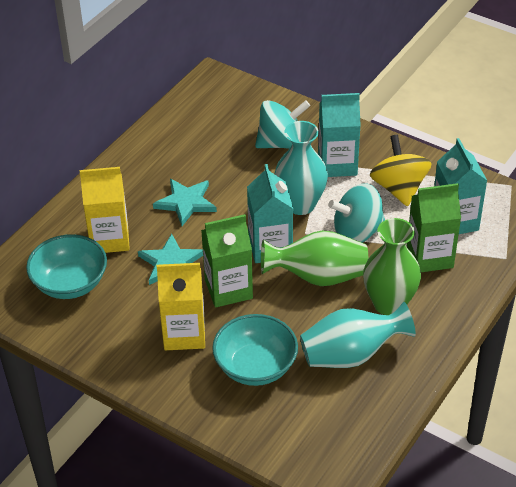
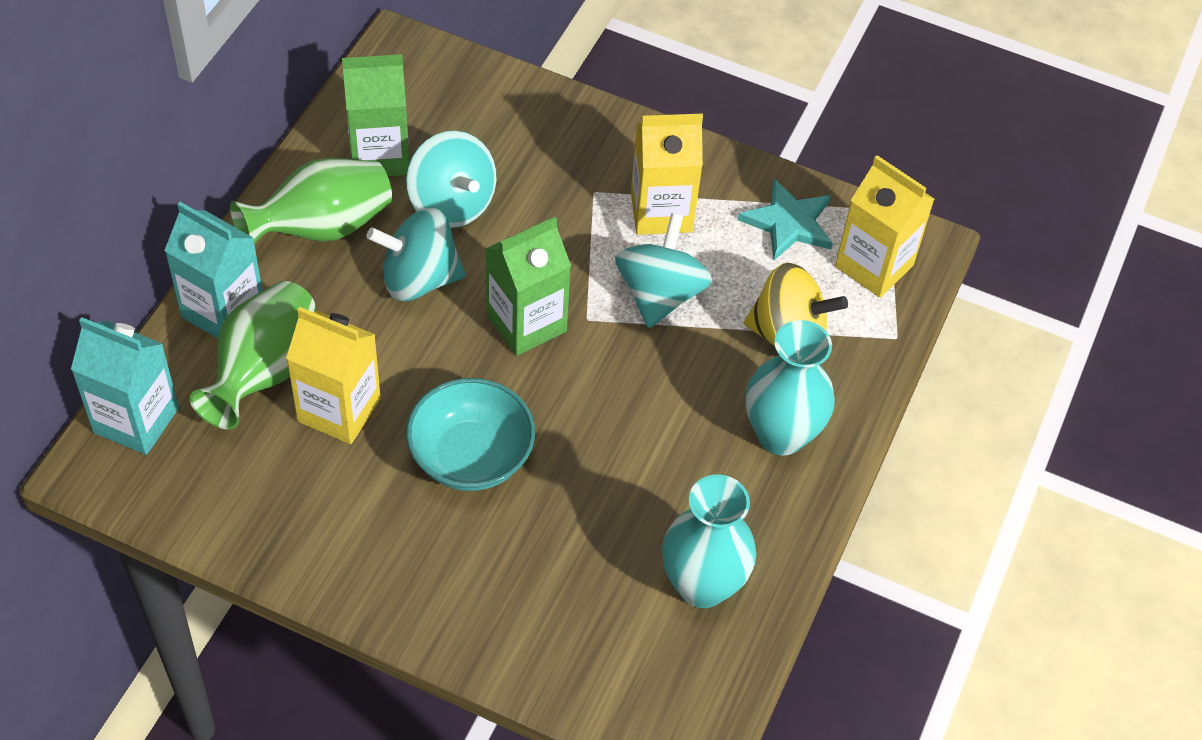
turquoise bowl: 2 -> 1
turquoise carton: 3 -> 2
turquoise spinning top: 2 -> 3
turquoise star: 2 -> 1
yellow carton: 2 -> 3

